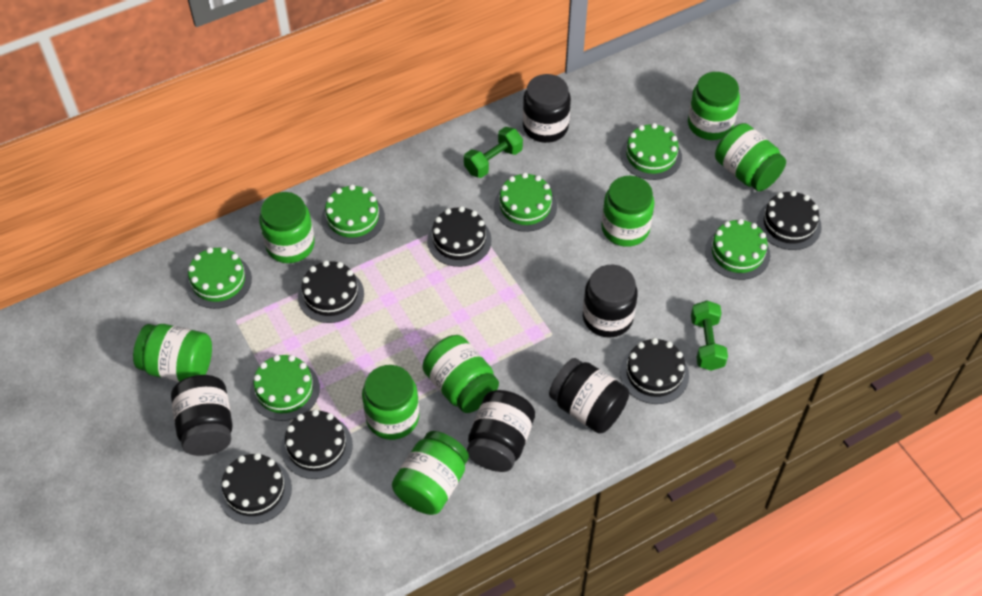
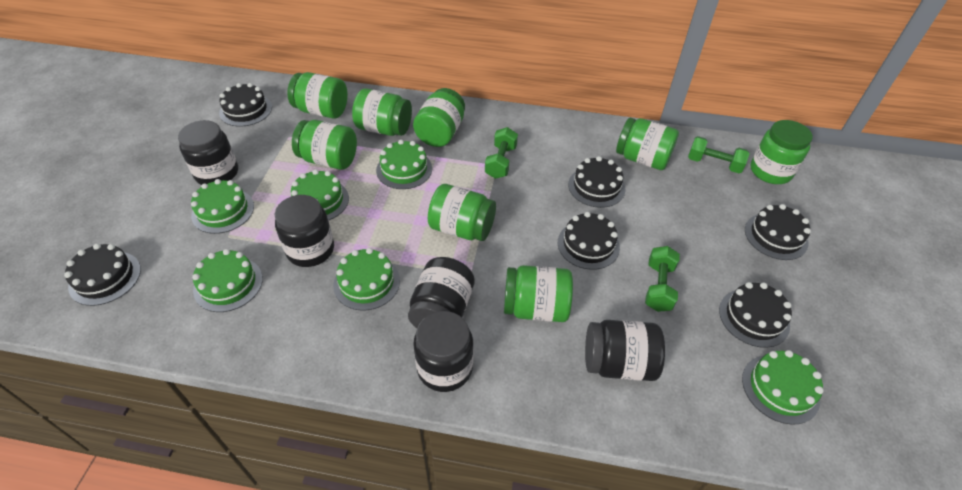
green dumbbell: 2 -> 3

